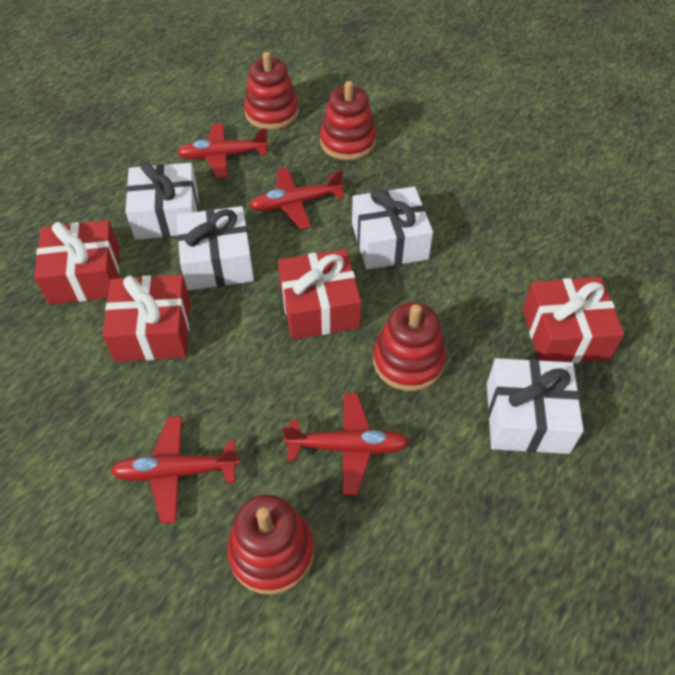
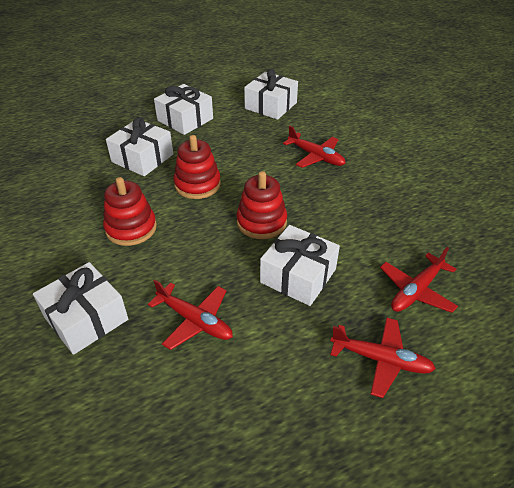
red gift: 4 -> 0
red stacking toy: 4 -> 3
white gift: 4 -> 5

